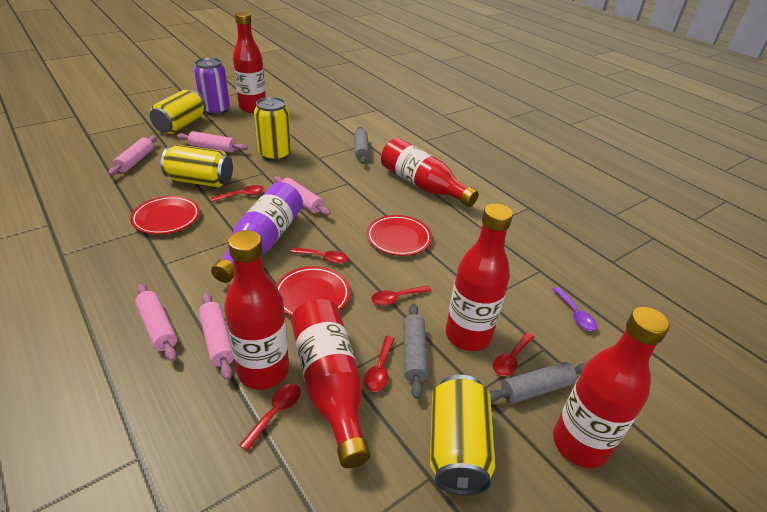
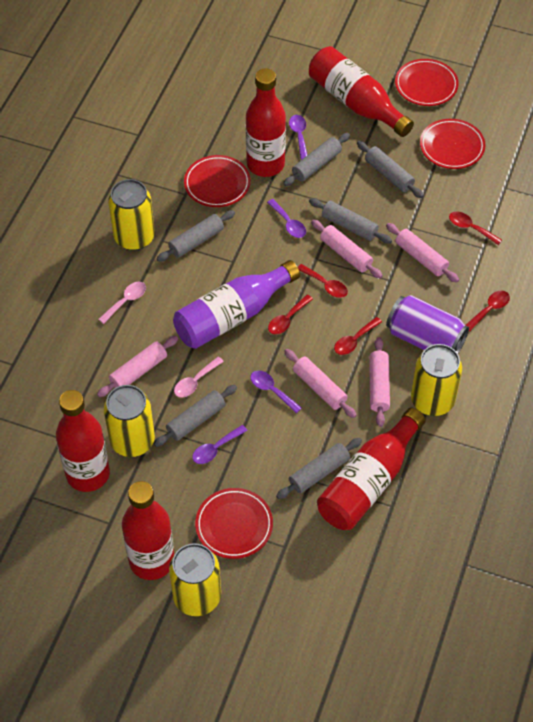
grey rolling pin: 3 -> 6
pink spoon: 0 -> 2
purple spoon: 1 -> 4
red bottle: 6 -> 5
red plate: 3 -> 4
red spoon: 6 -> 5

